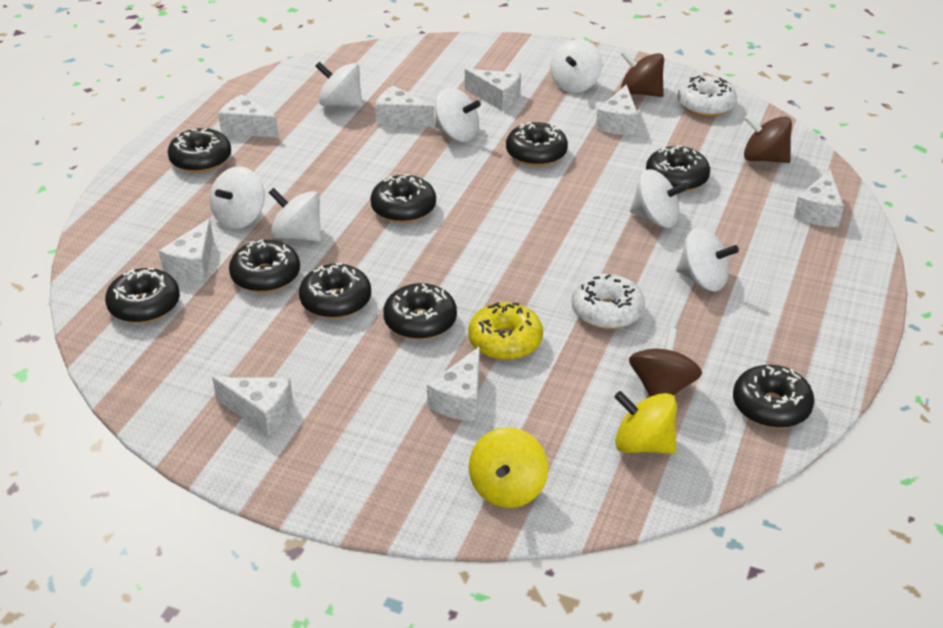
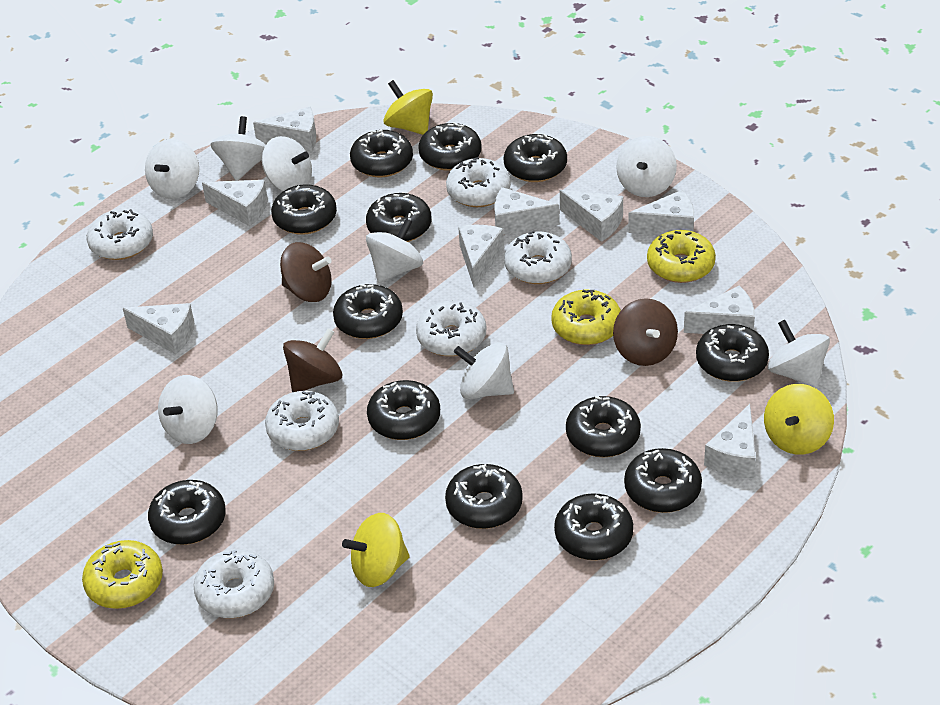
black donut: 9 -> 13
white cheese: 8 -> 9
white donut: 2 -> 6
white spinning top: 7 -> 8
yellow donut: 1 -> 3
yellow spinning top: 2 -> 3

